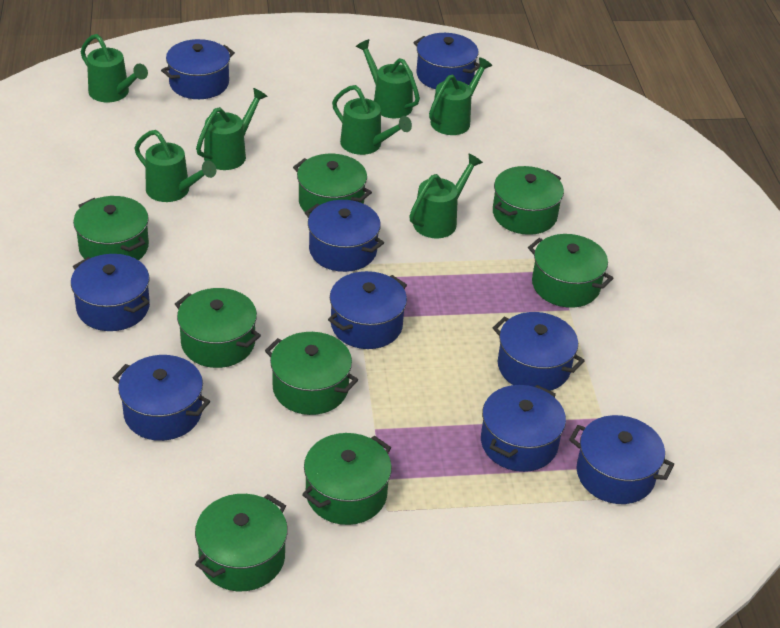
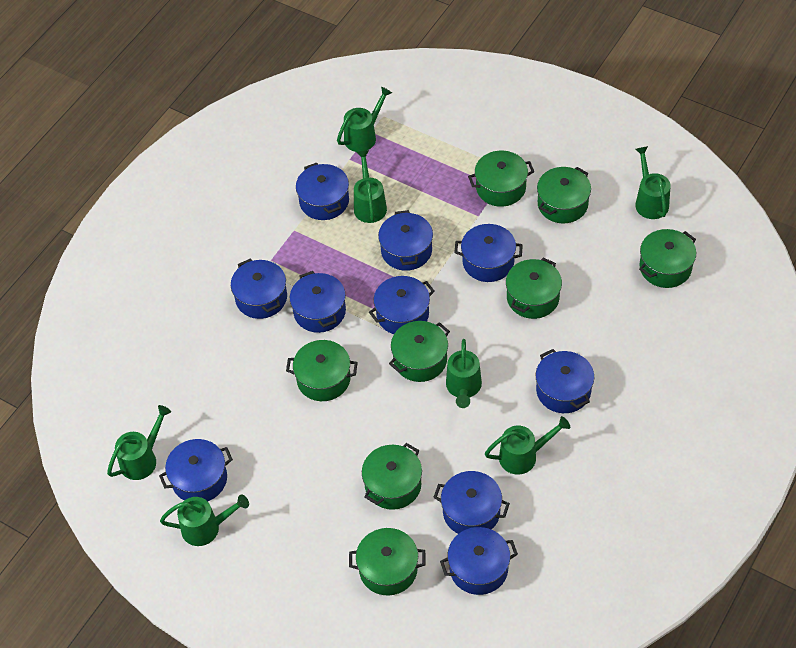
blue pot: 9 -> 10

